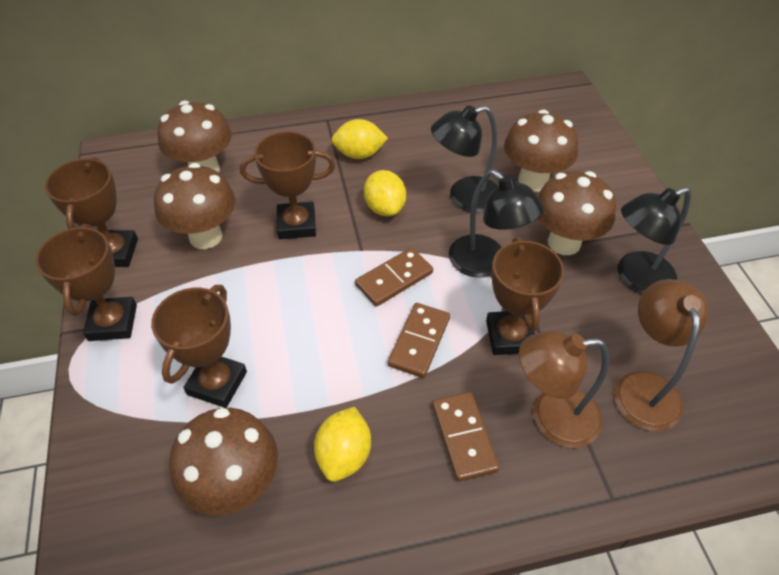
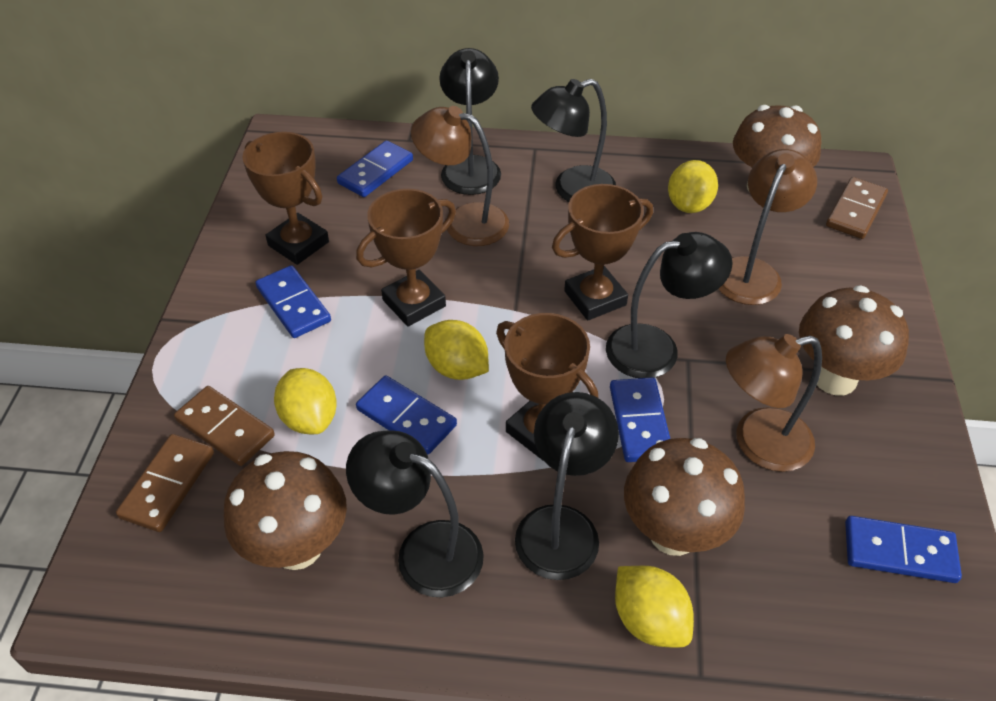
black lamp: 3 -> 5
blue domino: 0 -> 5
brown lamp: 2 -> 3
brown mushroom: 5 -> 4
brown trophy: 5 -> 4
yellow lemon: 3 -> 4

